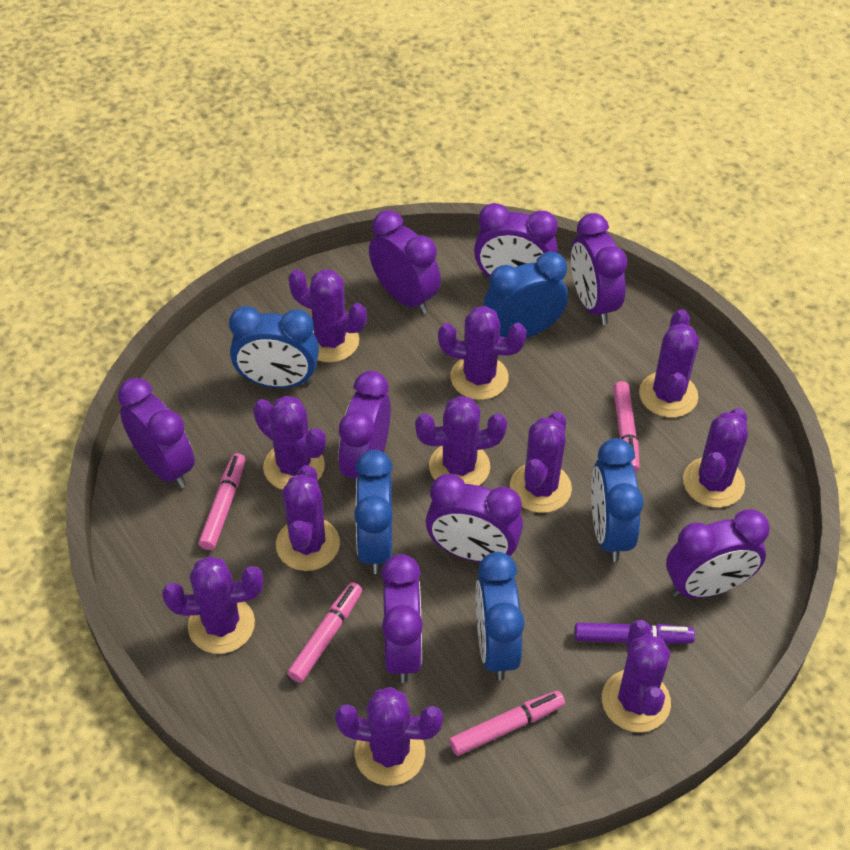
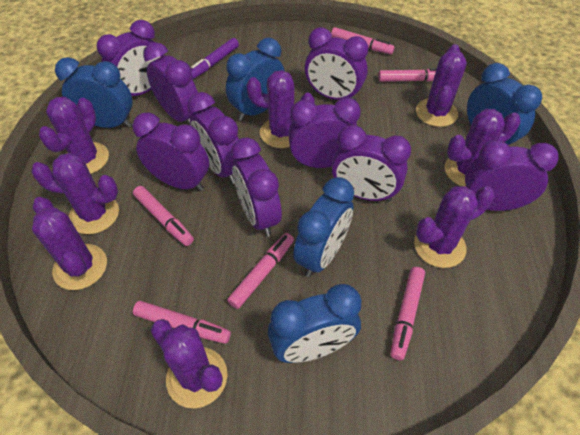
pink marker: 4 -> 6
purple cactus: 11 -> 8
purple clock: 8 -> 9

